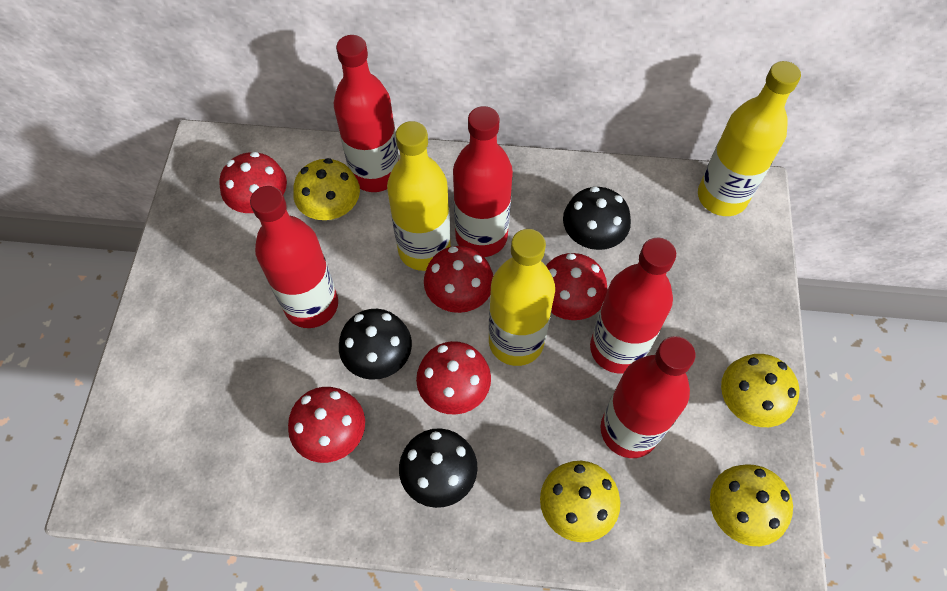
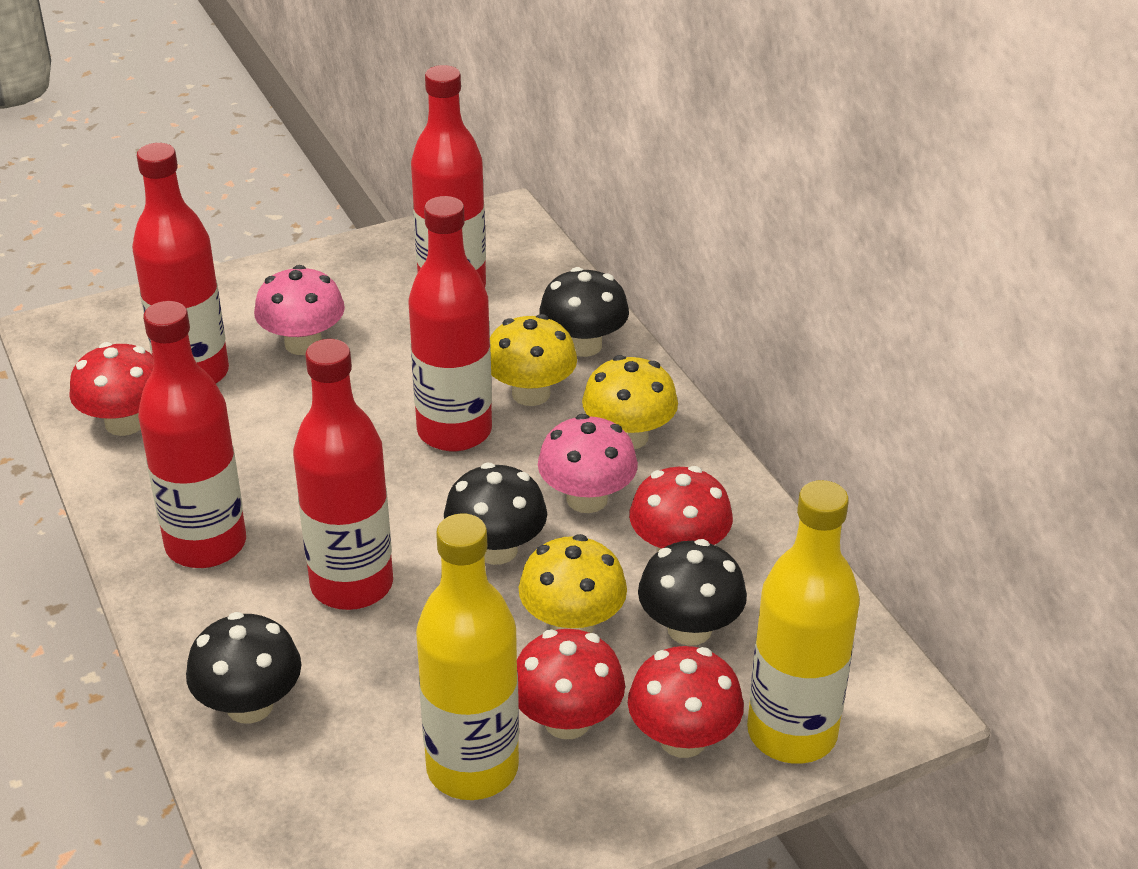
black mushroom: 3 -> 4
pink mushroom: 0 -> 2
red mushroom: 5 -> 4
yellow bottle: 3 -> 2
yellow mushroom: 4 -> 3

